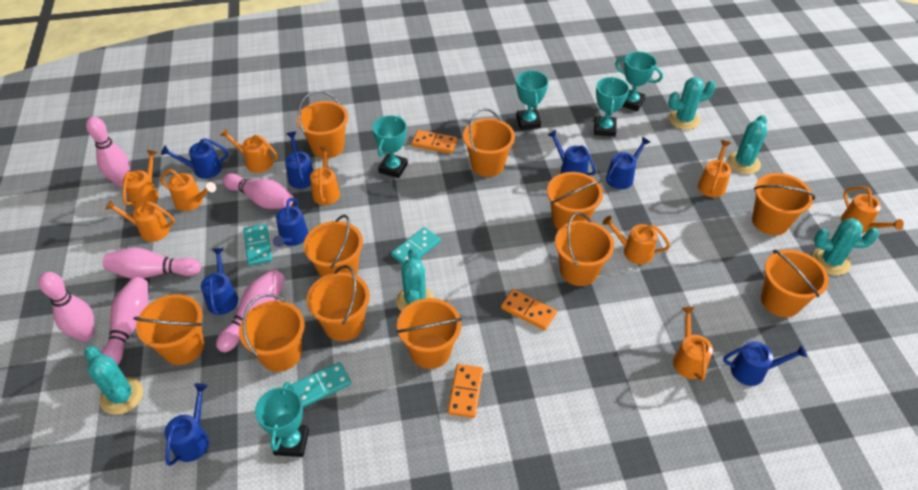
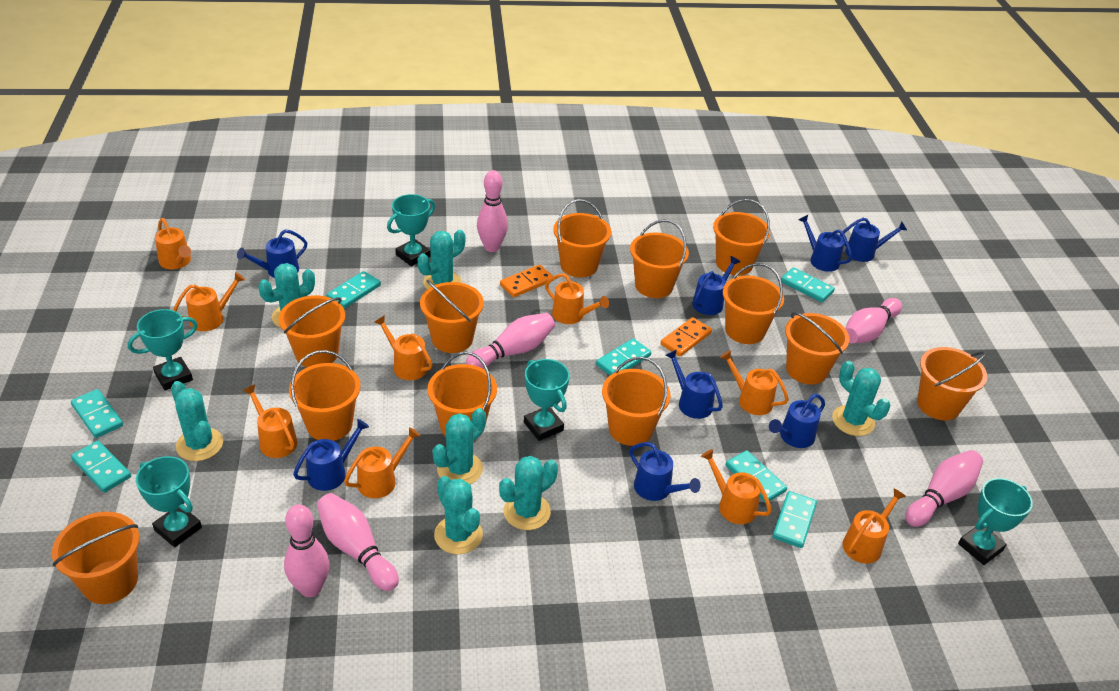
orange bucket: 11 -> 12
orange domino: 3 -> 2
turquoise cactus: 5 -> 7
turquoise domino: 3 -> 7

